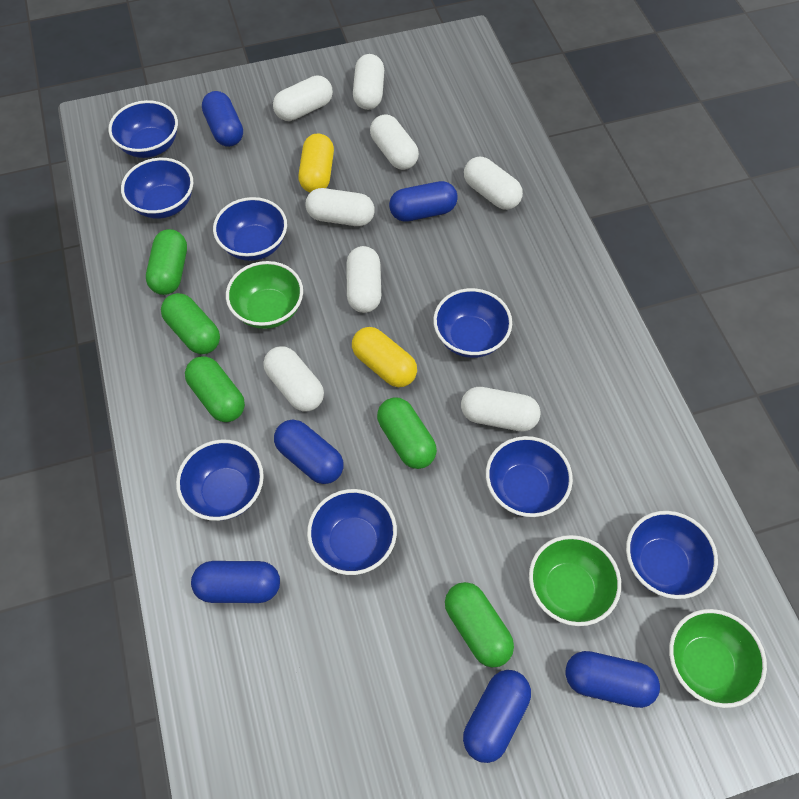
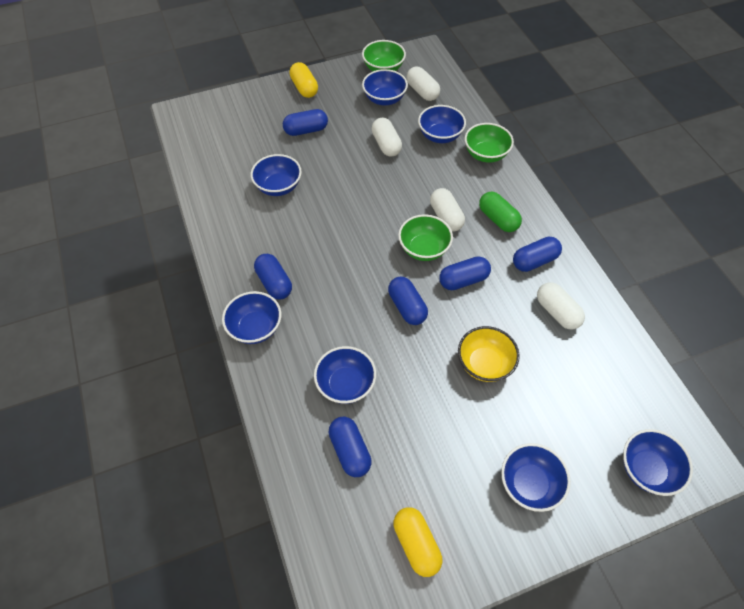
blue bowl: 8 -> 7
green capsule: 5 -> 1
white capsule: 8 -> 4
yellow bowl: 0 -> 1

